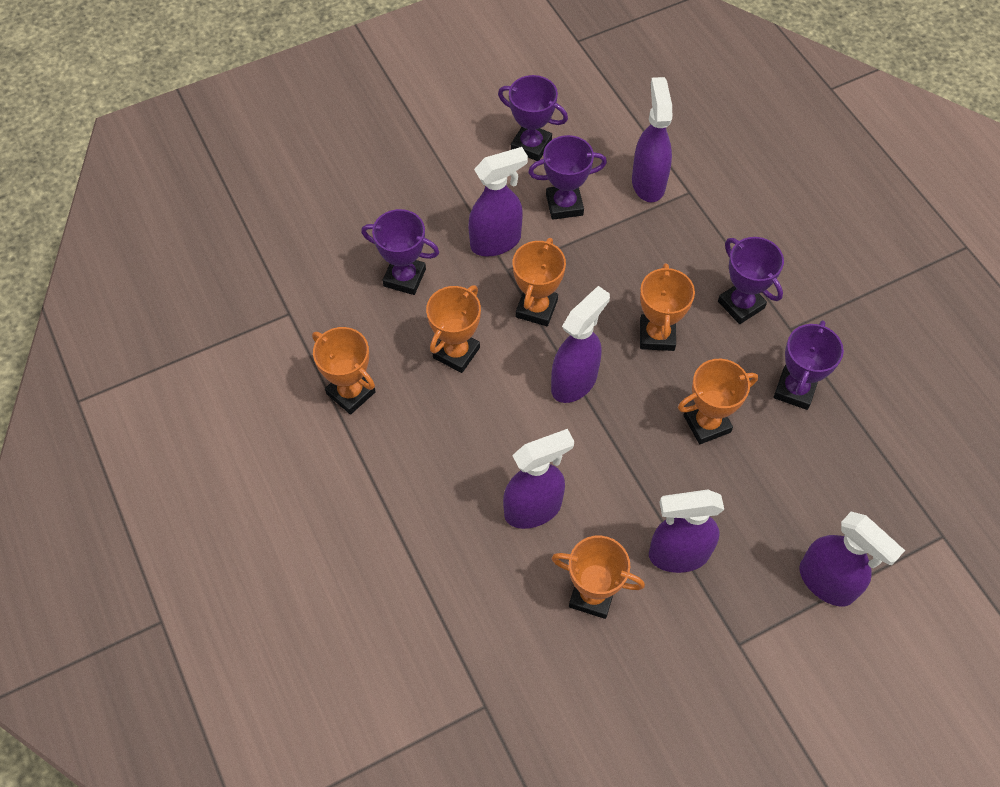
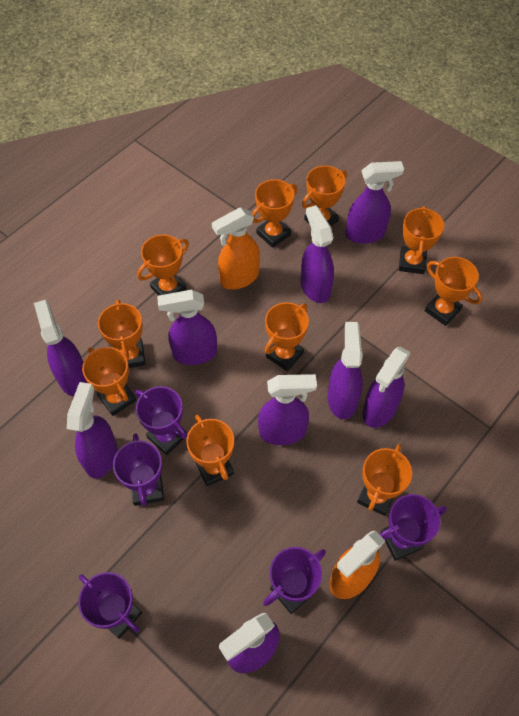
orange spray bottle: 0 -> 2
orange trophy: 6 -> 10
purple spray bottle: 6 -> 9

